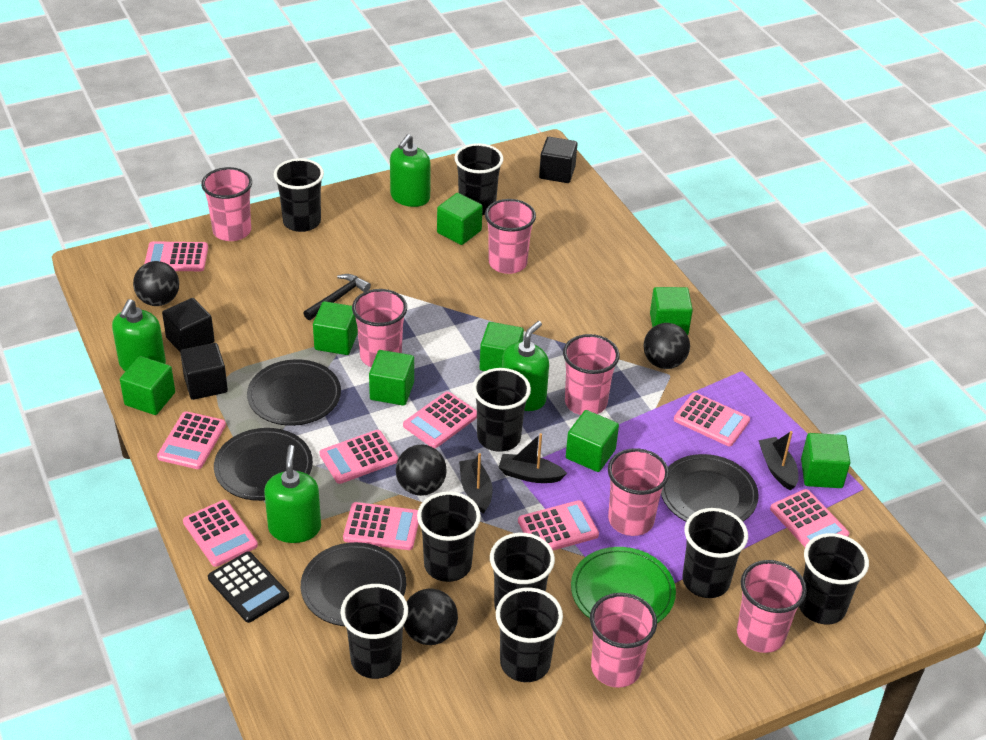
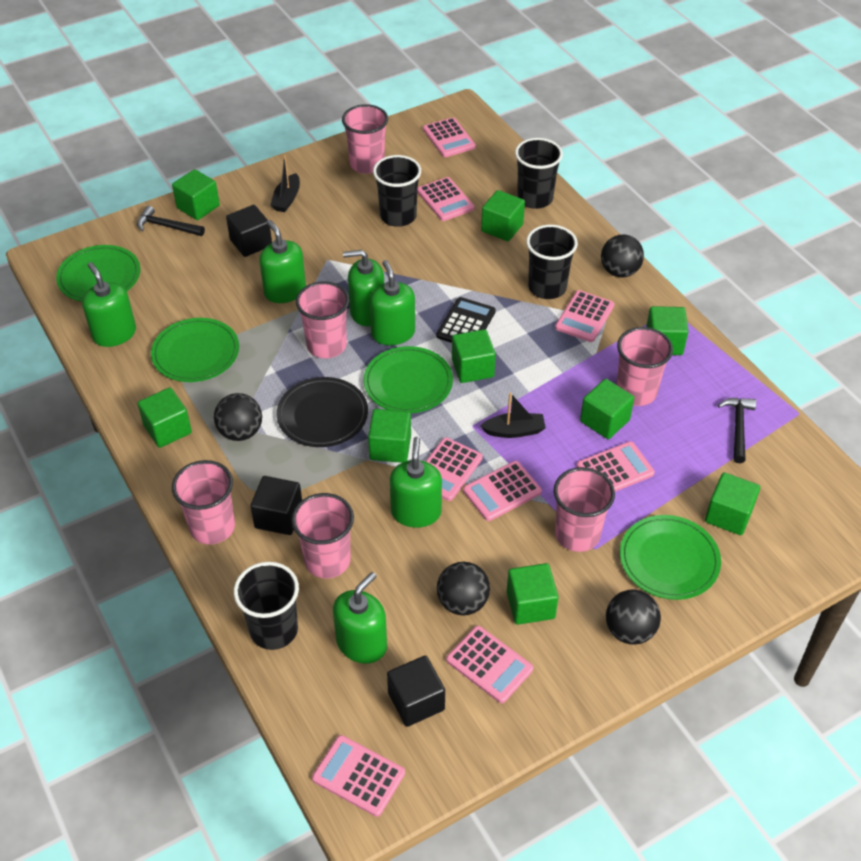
black boat: 3 -> 2
black cup: 9 -> 4
black hammer: 1 -> 2
black plate: 4 -> 1
green cube: 8 -> 9
green plate: 1 -> 4
green soap dispenser: 4 -> 6
pink calculator: 9 -> 8
pink cup: 7 -> 6

